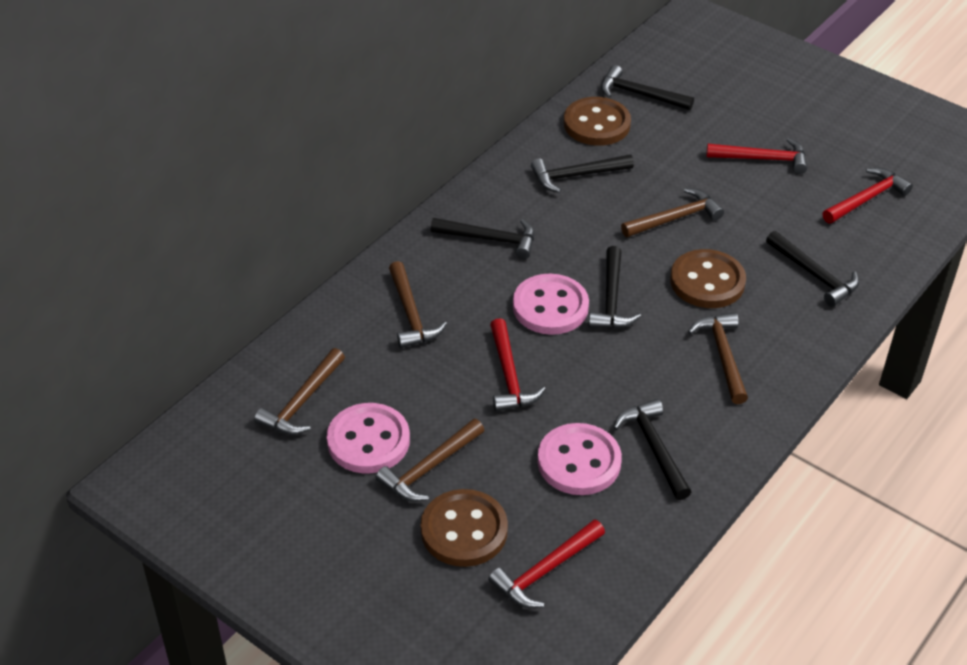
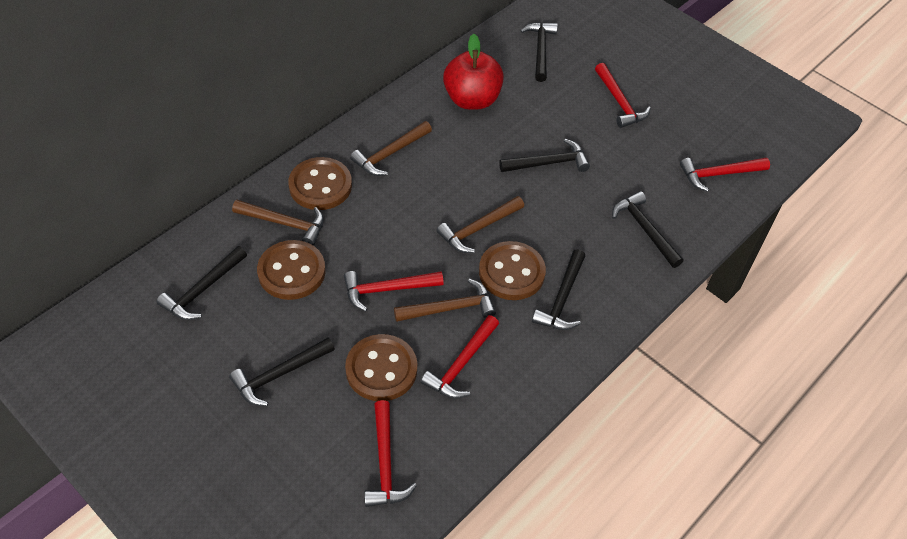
brown button: 3 -> 4
brown hammer: 5 -> 4
pink button: 3 -> 0
red apple: 0 -> 1
red hammer: 4 -> 5

